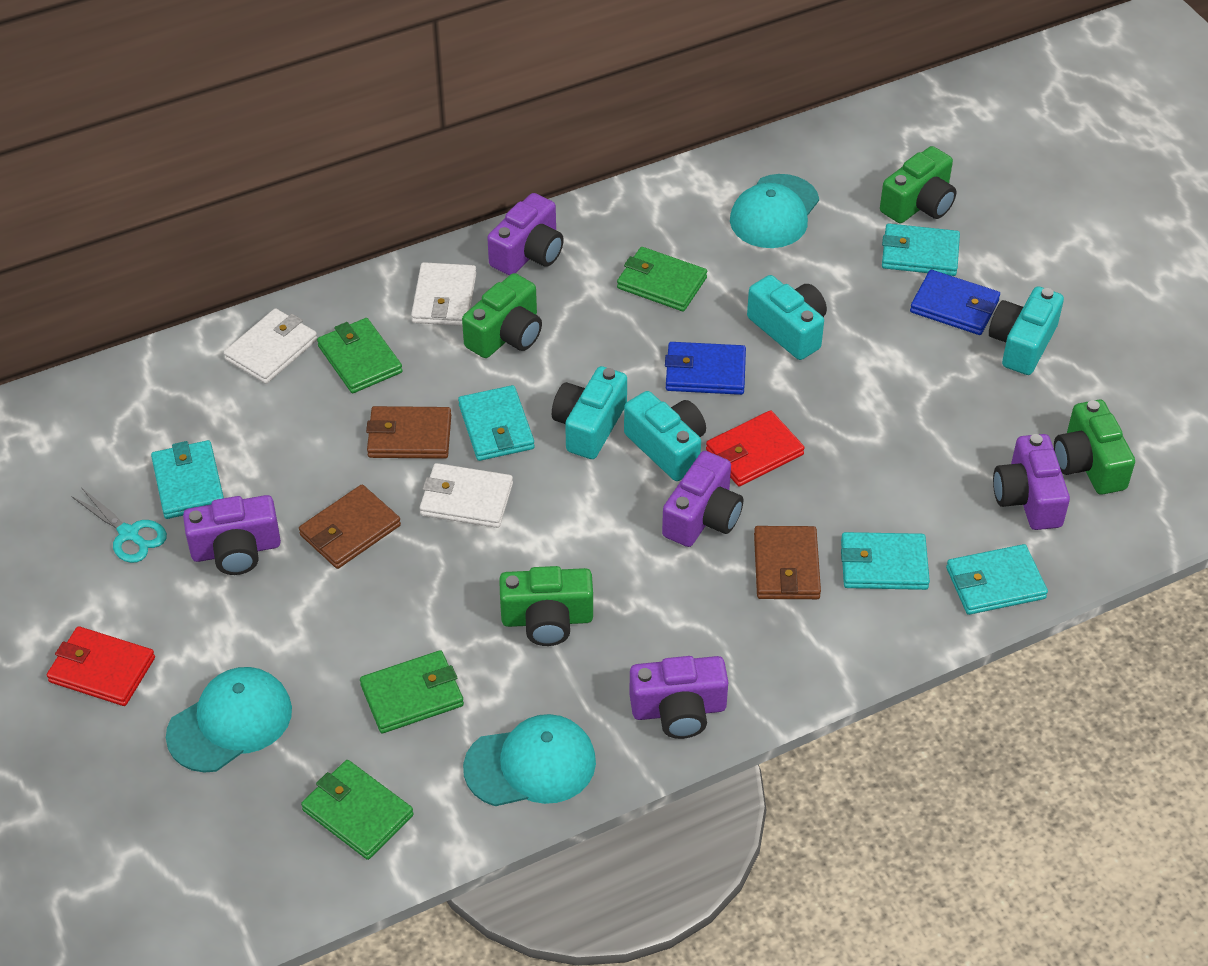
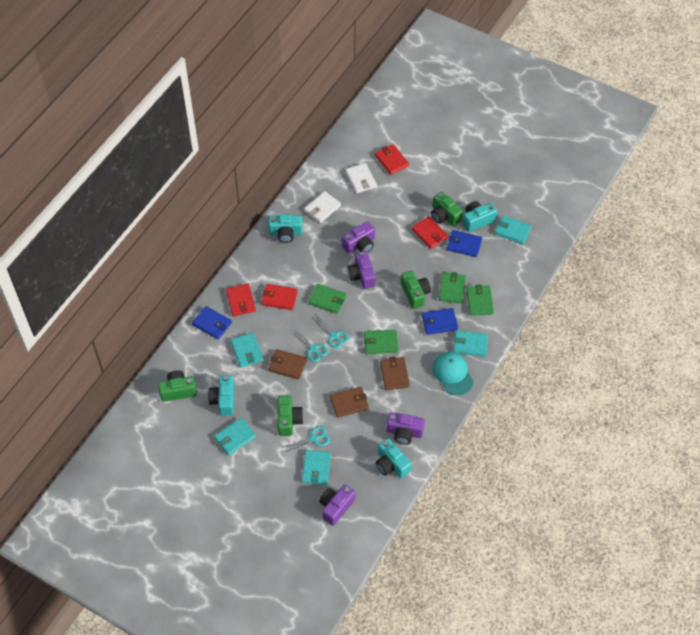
blue wallet: 2 -> 3
purple camera: 5 -> 4
red wallet: 2 -> 4
turquoise cap: 3 -> 1
turquoise scissors: 1 -> 3
white wallet: 3 -> 2

